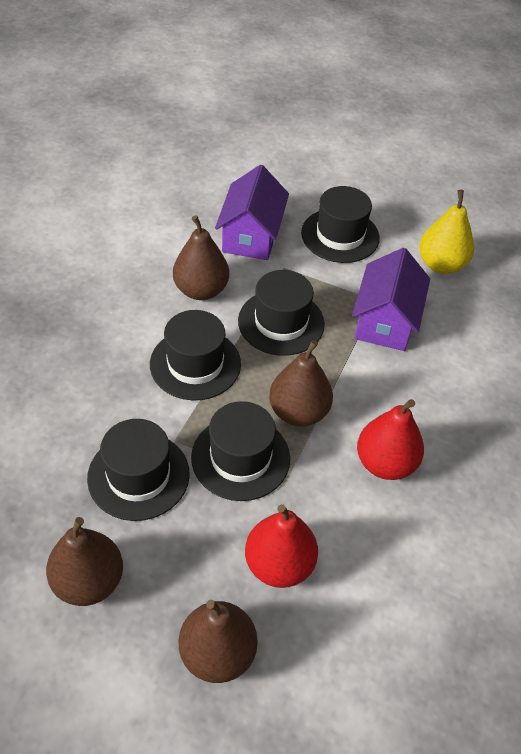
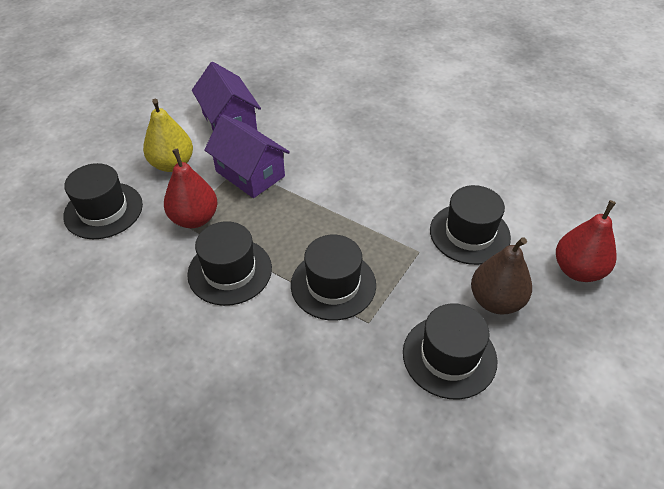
brown pear: 4 -> 1

